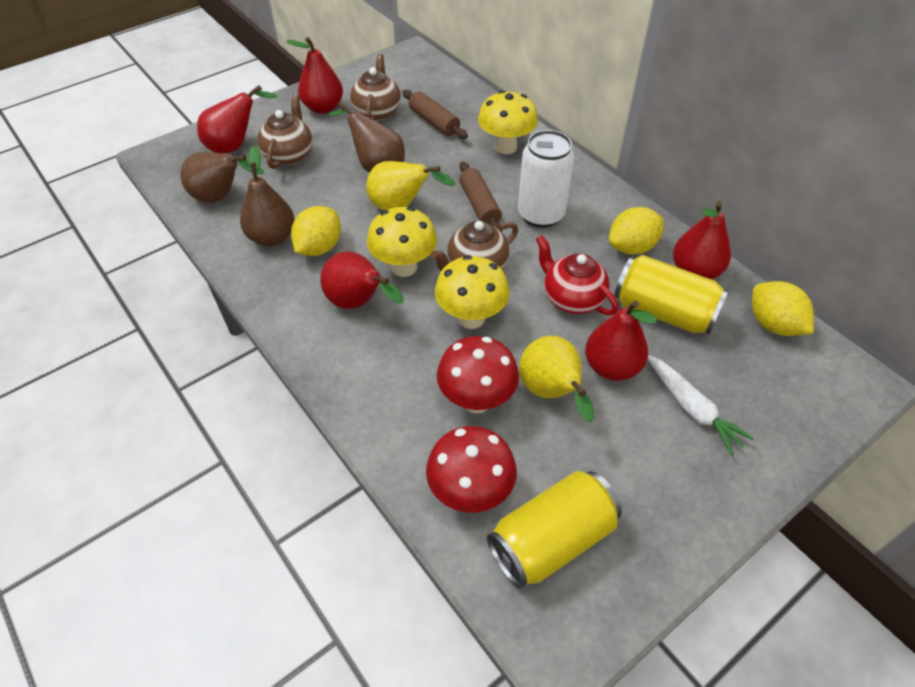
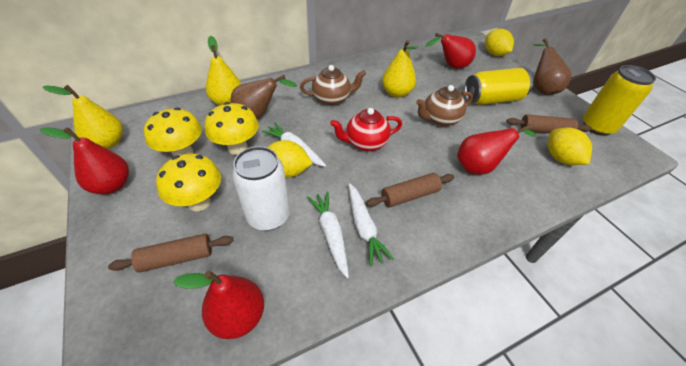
brown pear: 3 -> 2
brown rolling pin: 2 -> 3
brown teapot: 3 -> 2
red mushroom: 2 -> 0
red pear: 5 -> 4
white carrot: 1 -> 3
yellow pear: 2 -> 3

